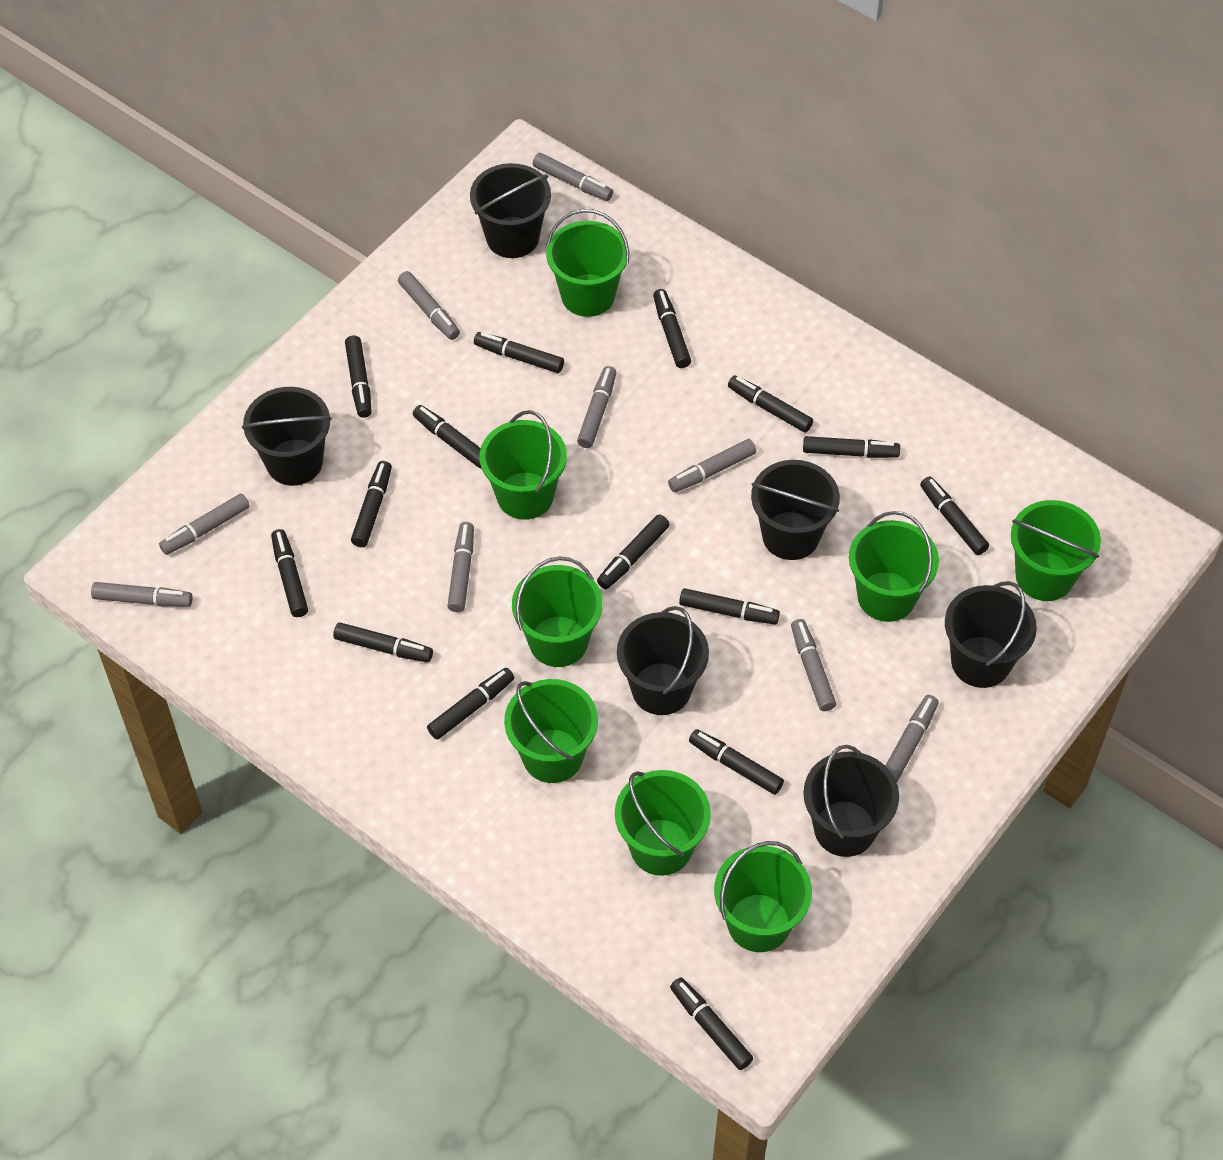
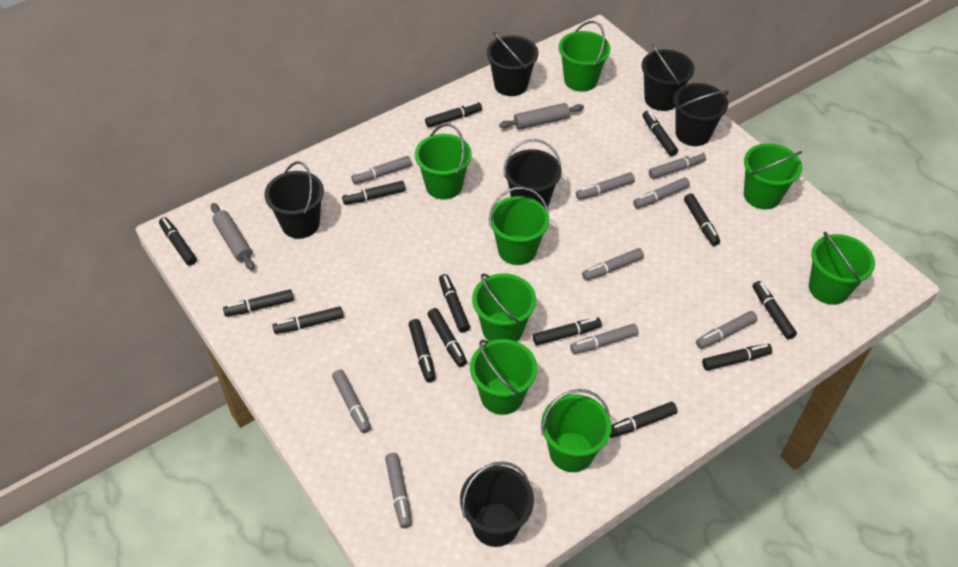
black marker: 15 -> 14
grey rolling pin: 0 -> 2

